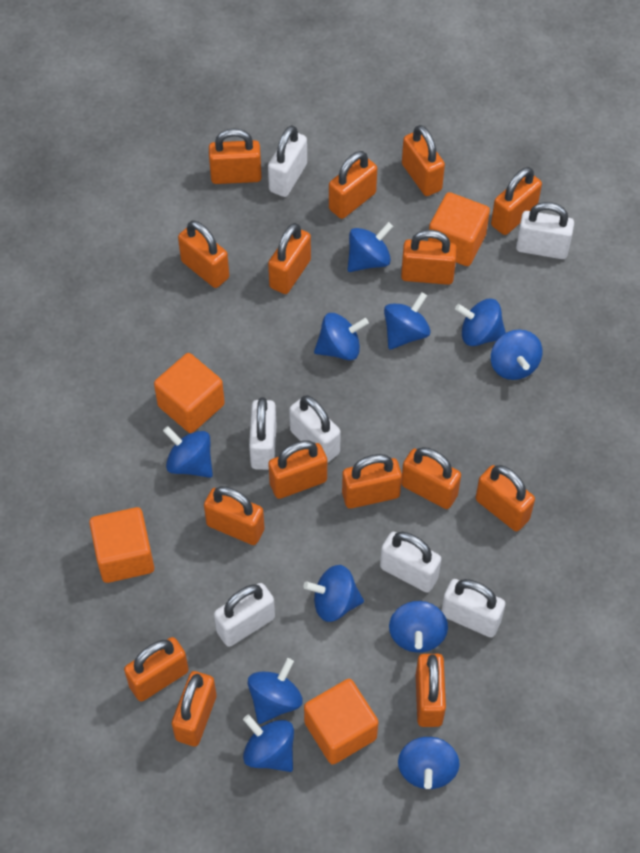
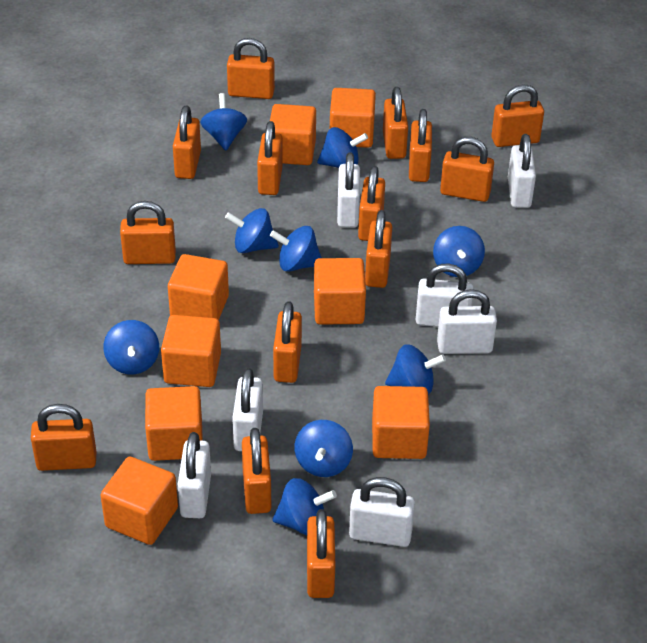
blue spinning top: 11 -> 9
orange cube: 4 -> 8
orange padlock: 15 -> 14

